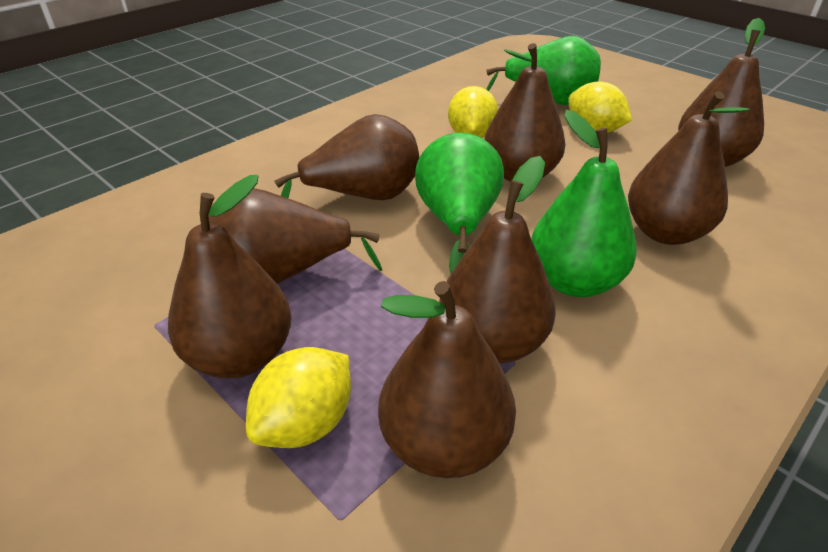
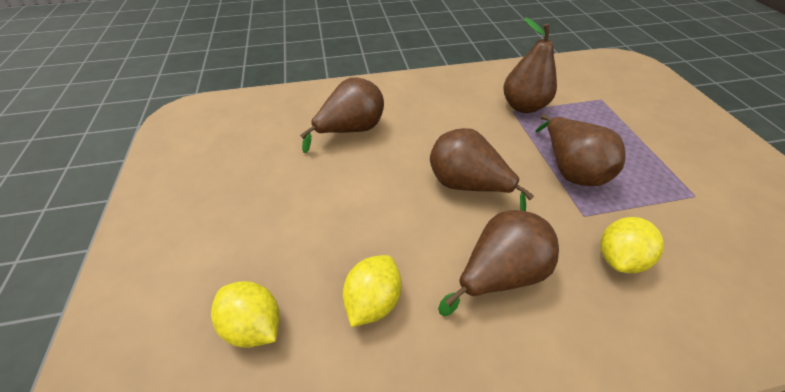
brown pear: 8 -> 5
green pear: 3 -> 0

